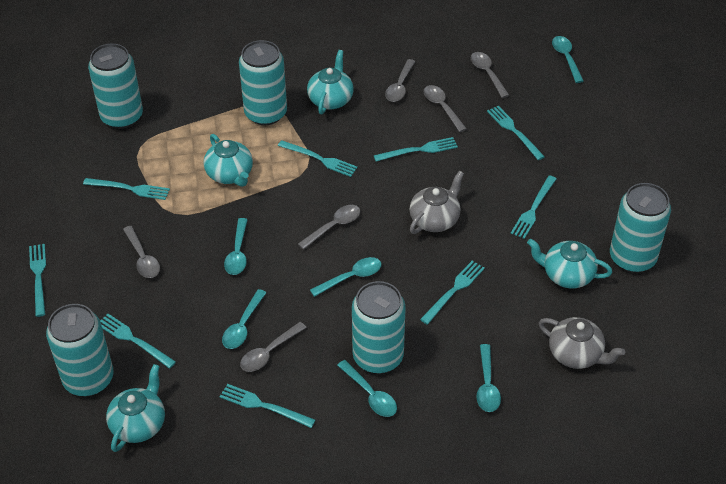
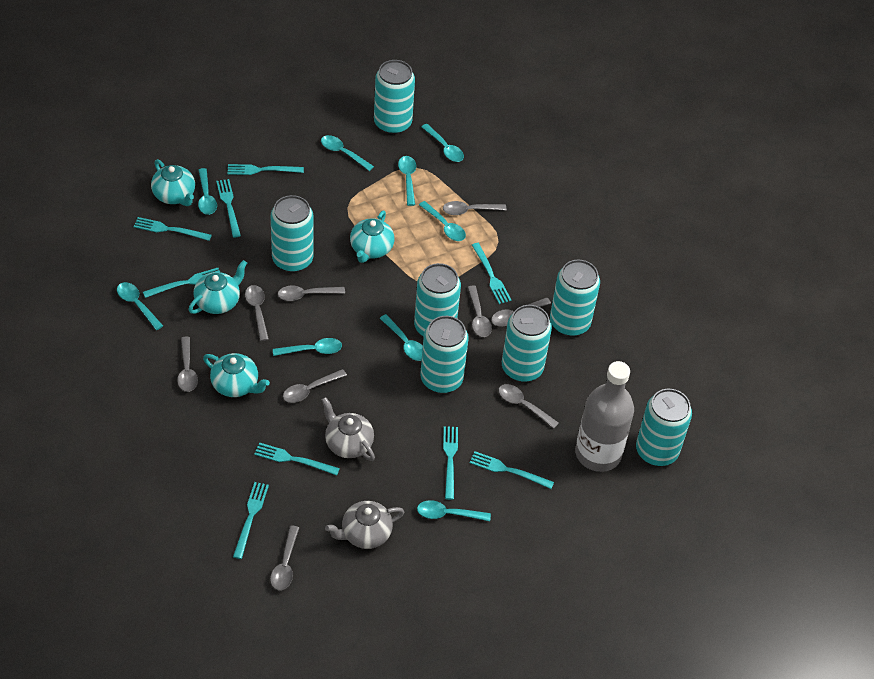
grey bottle: 0 -> 1
grey spoon: 6 -> 9
turquoise can: 5 -> 7
turquoise spoon: 6 -> 9

